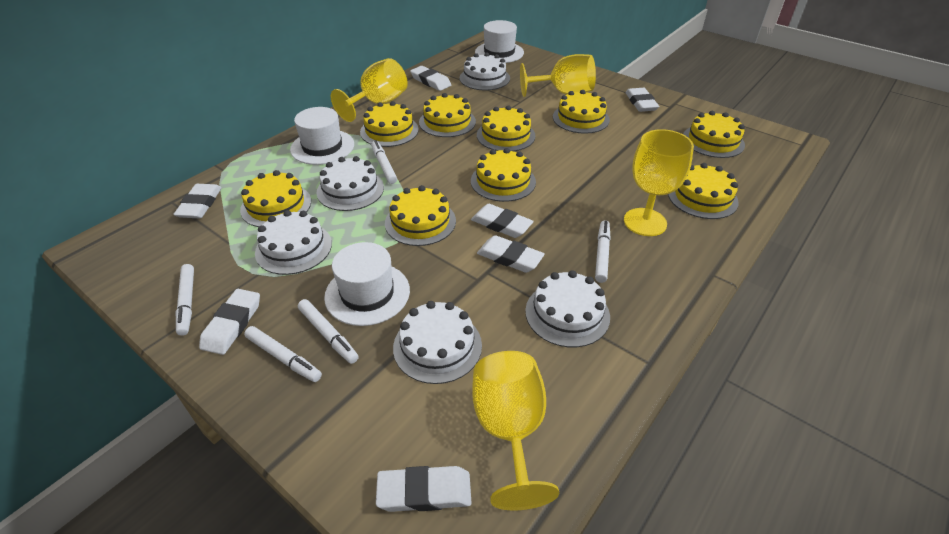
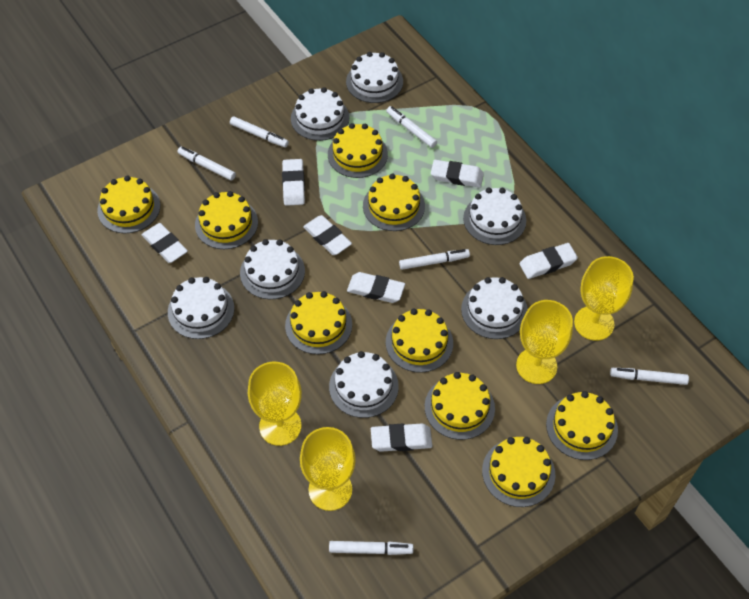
white cake: 5 -> 7
white hat: 3 -> 0
white marker: 5 -> 6

